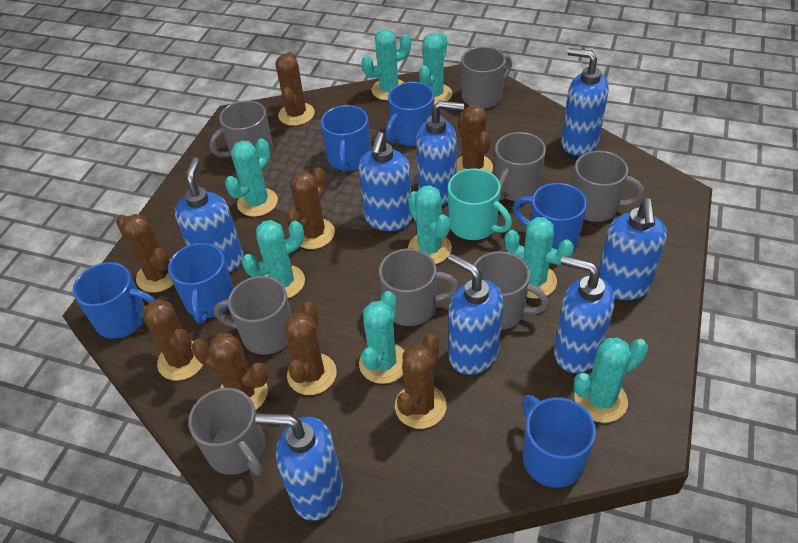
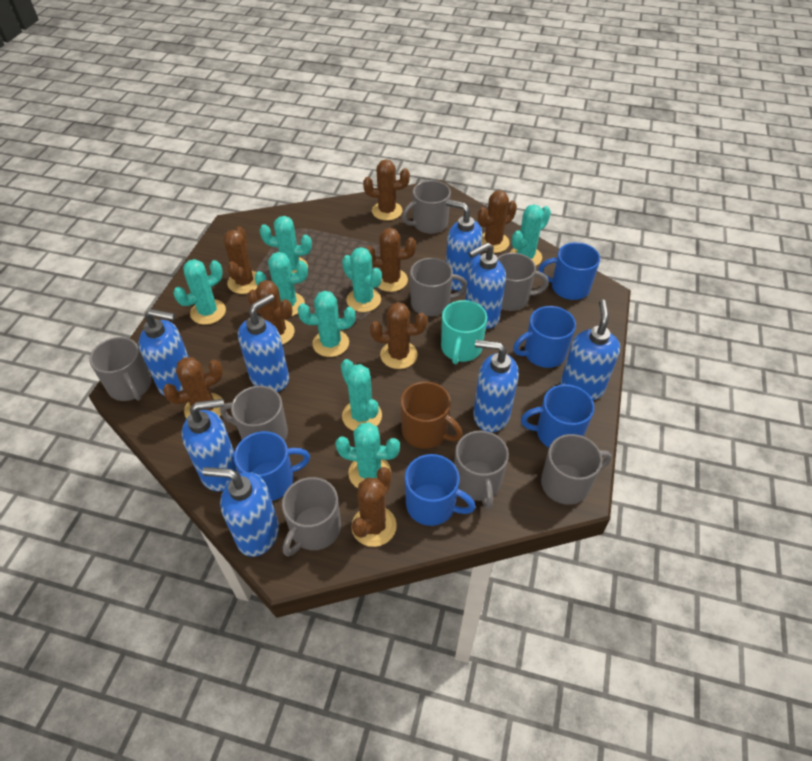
blue mug: 6 -> 5
brown mug: 0 -> 1

